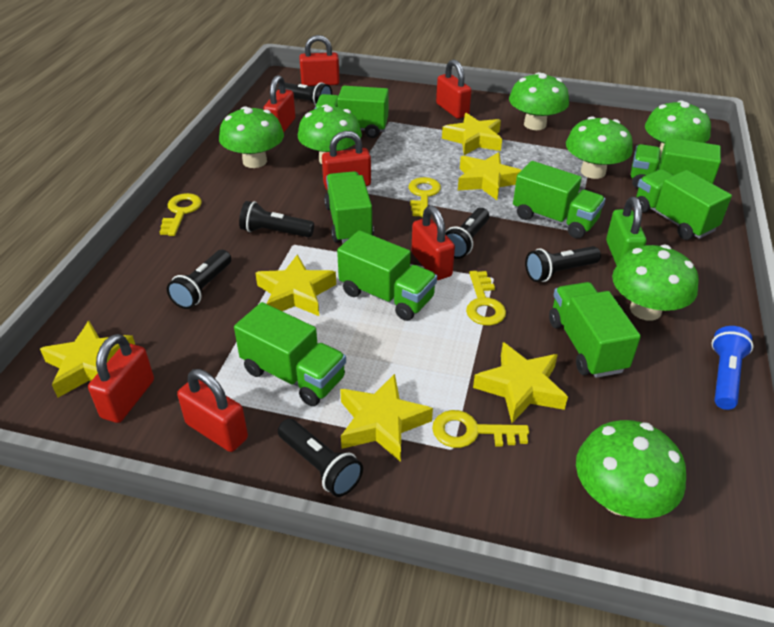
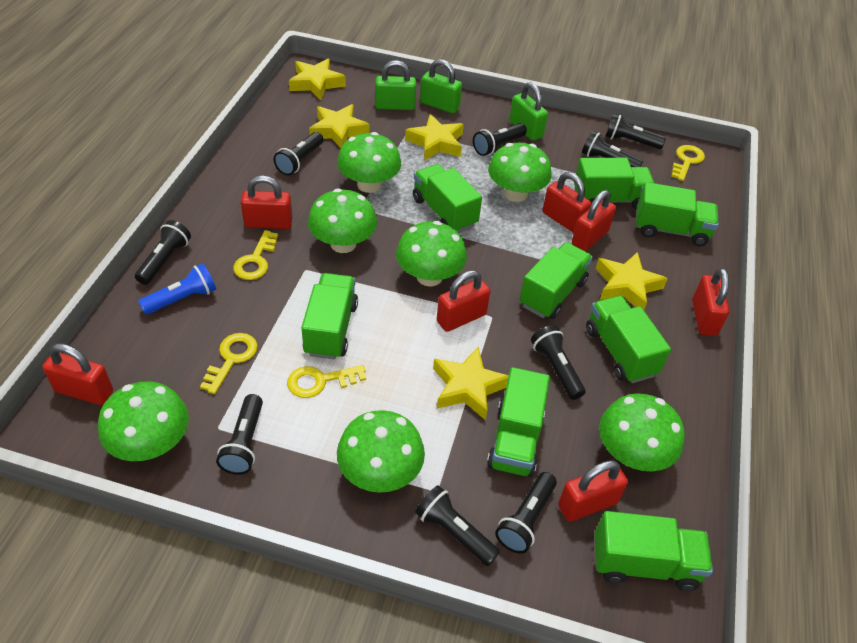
black flashlight: 6 -> 9
green padlock: 1 -> 3
yellow star: 6 -> 5

